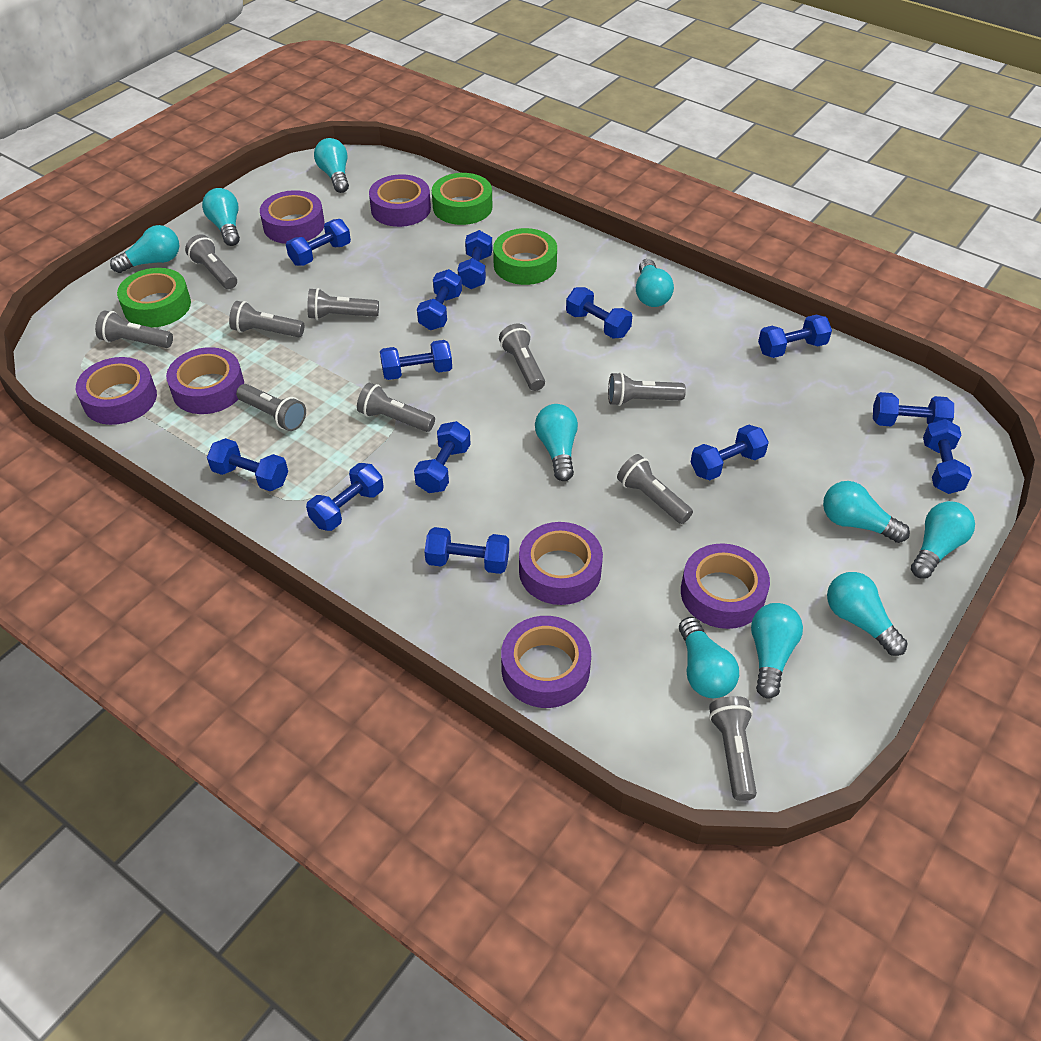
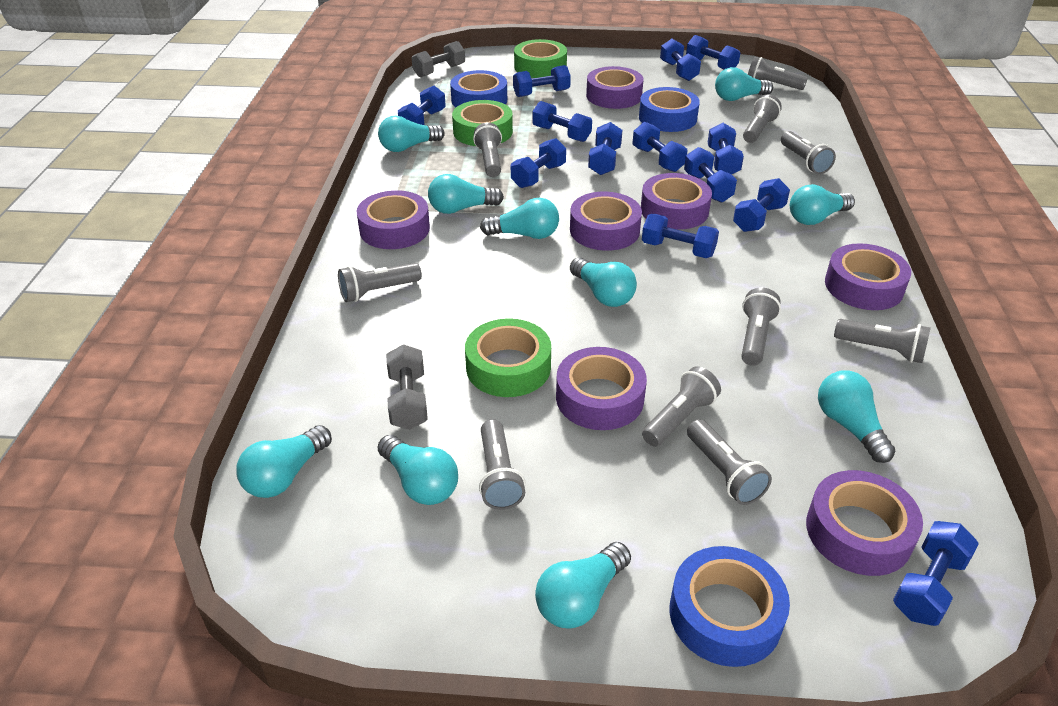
blue tape: 0 -> 3
grey dumbbell: 0 -> 2

